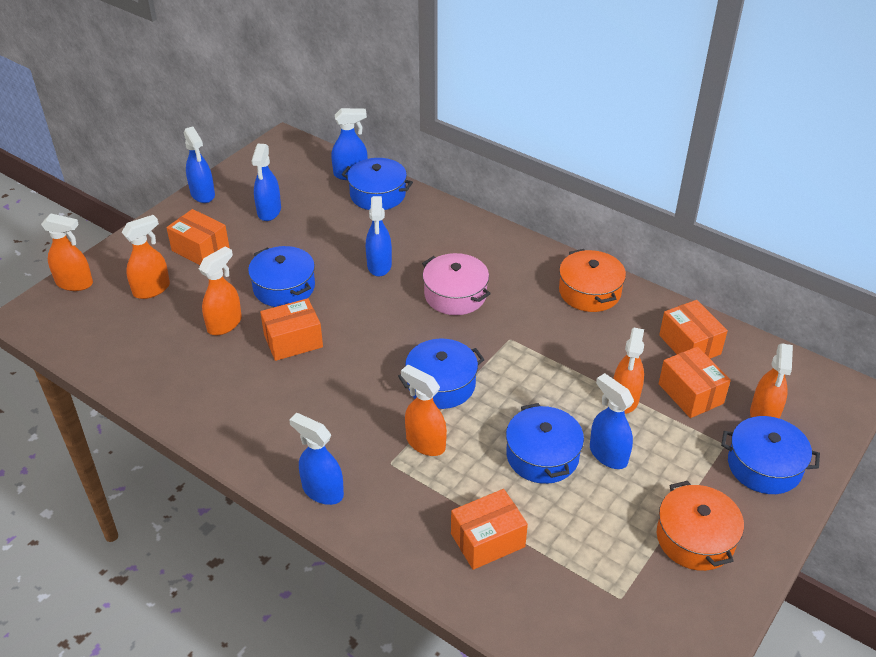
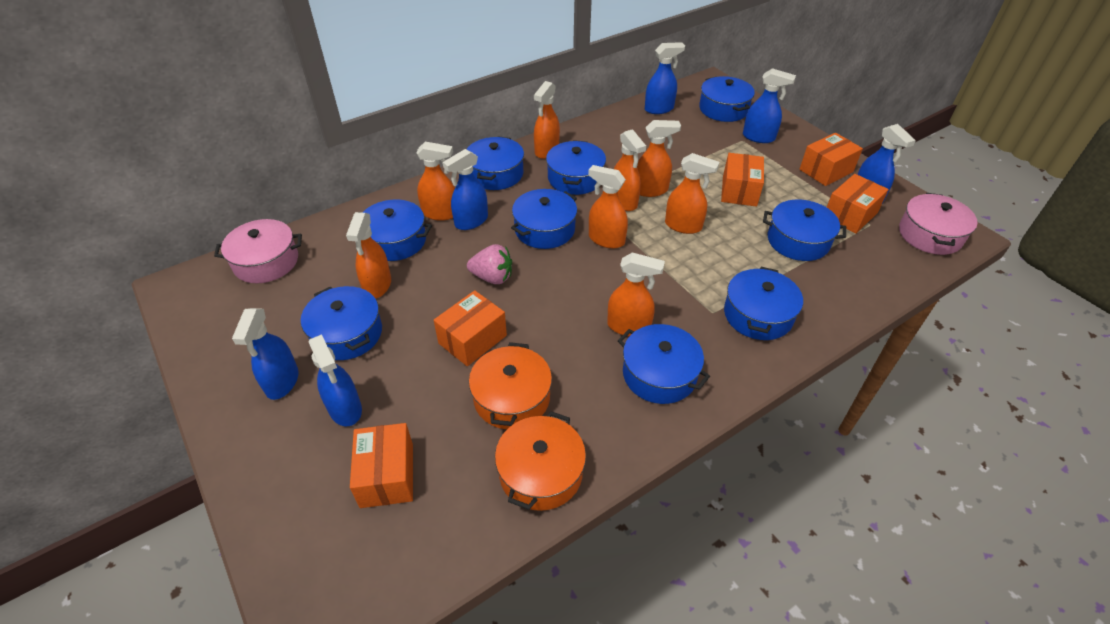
blue pot: 5 -> 9
orange spray bottle: 6 -> 8
pink pot: 1 -> 2
pink strawberry: 0 -> 1

